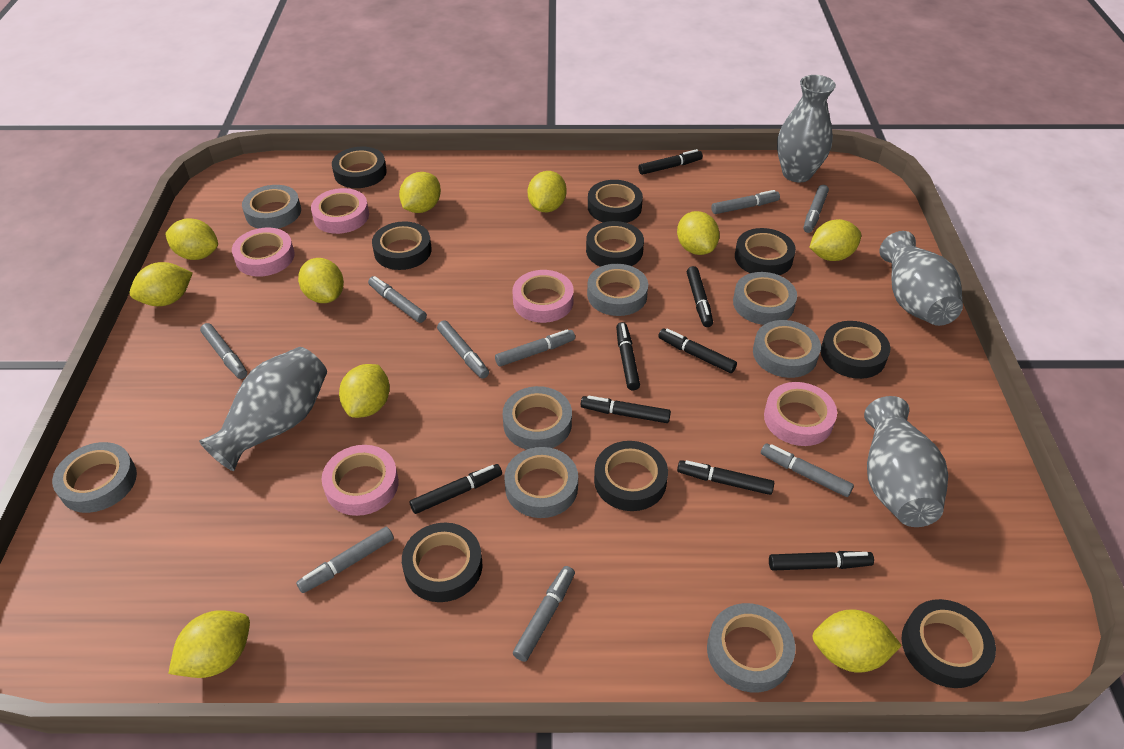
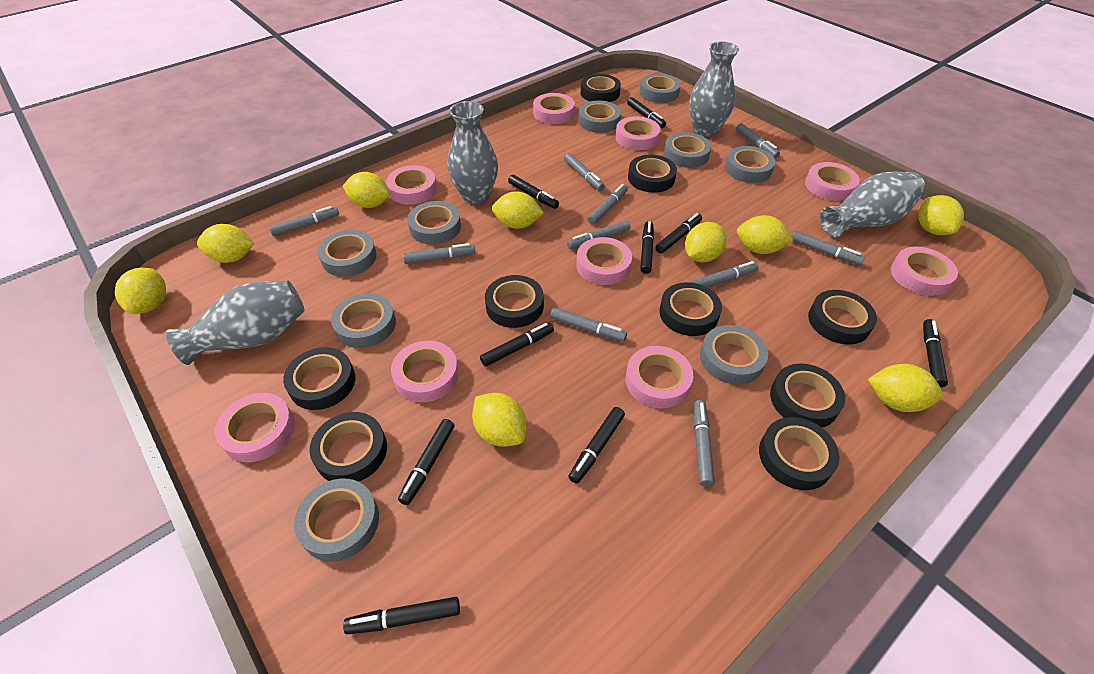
black marker: 8 -> 9
grey marker: 9 -> 10
grey tape: 8 -> 9
pink tape: 5 -> 9
yellow lemon: 10 -> 9

